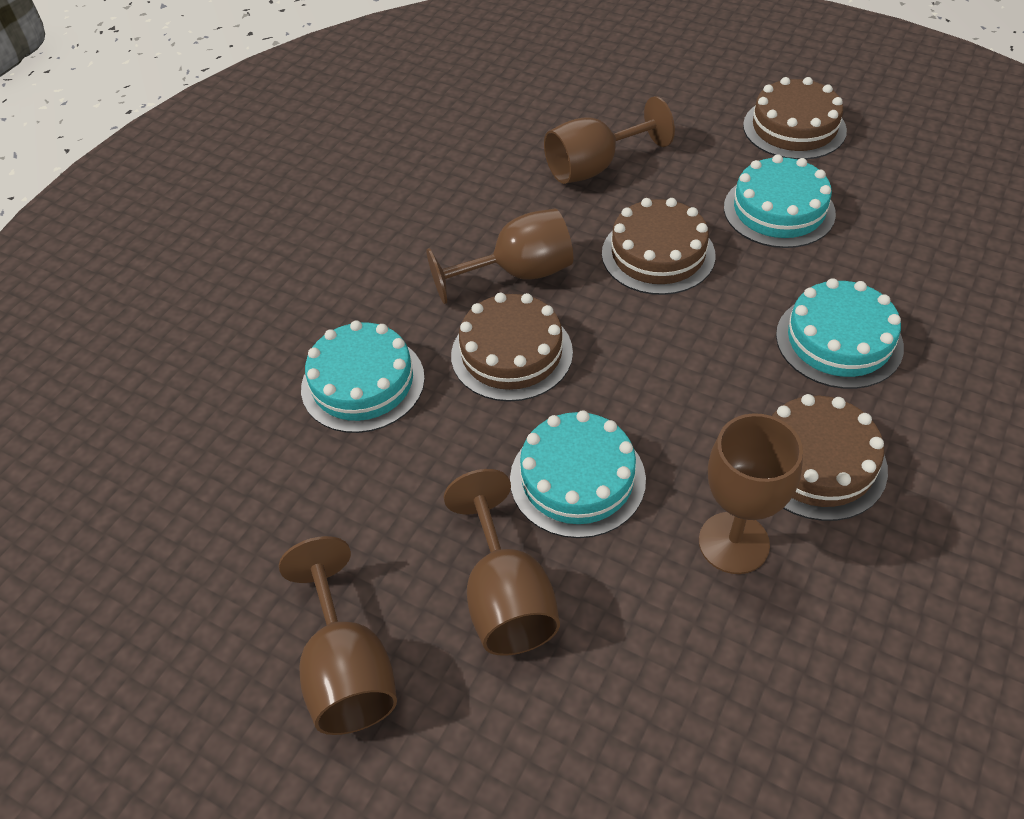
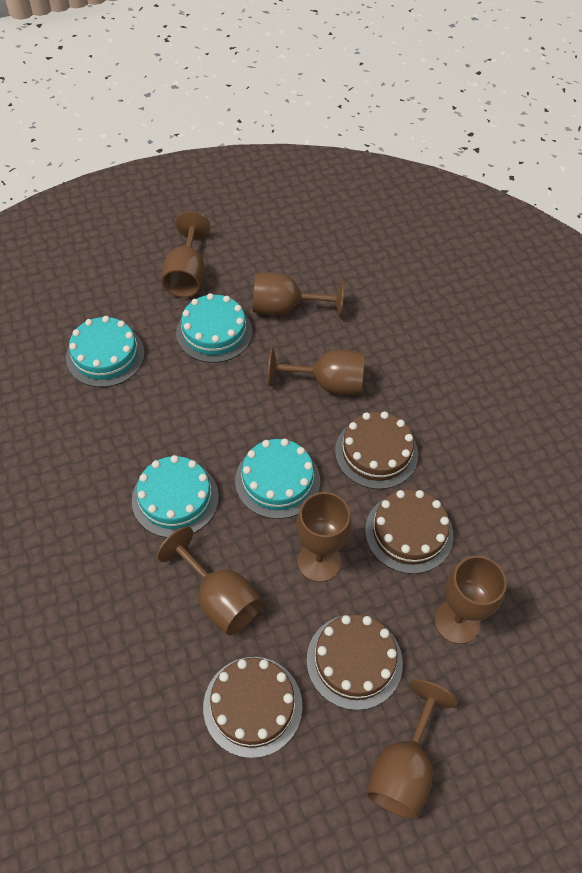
brown goblet: 5 -> 7

